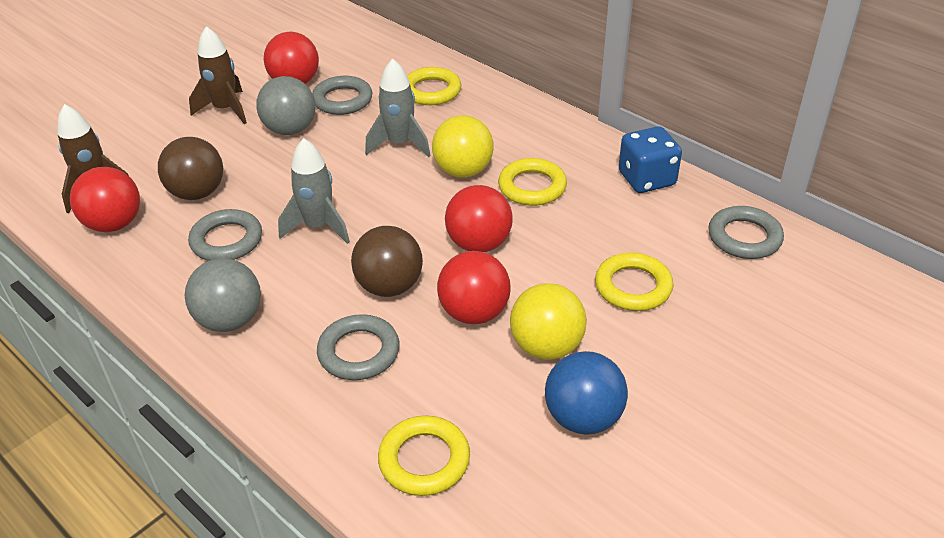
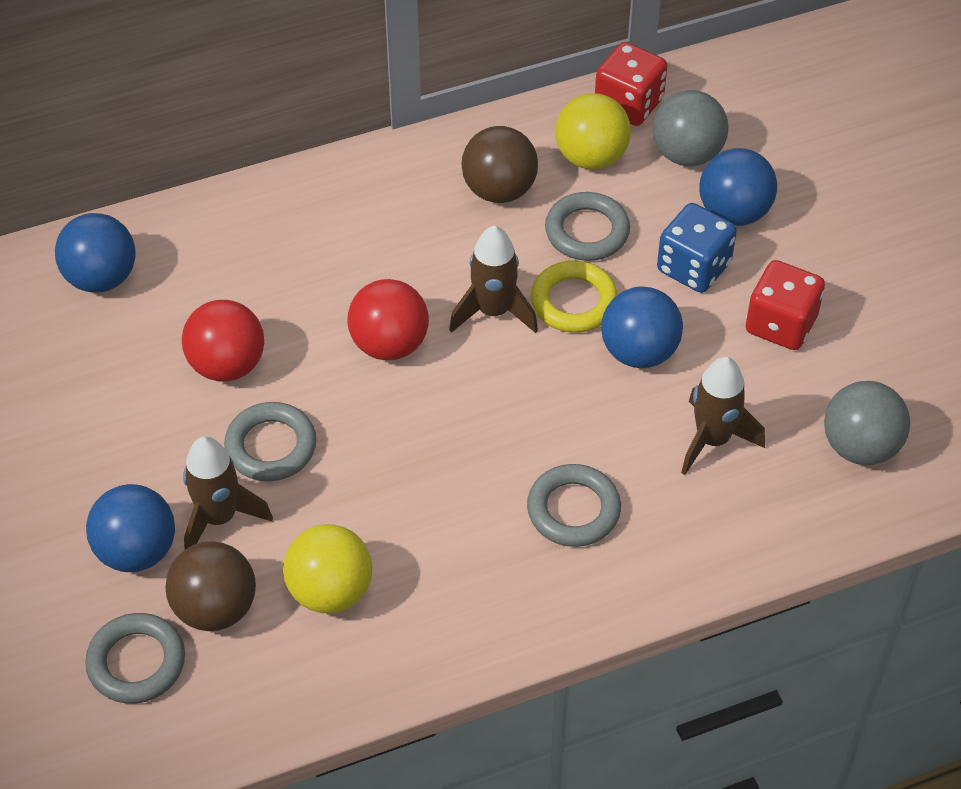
blue ball: 1 -> 4
brown rocket: 2 -> 3
grey rocket: 2 -> 0
red ball: 4 -> 2
red dice: 0 -> 2
yellow ring: 4 -> 1

